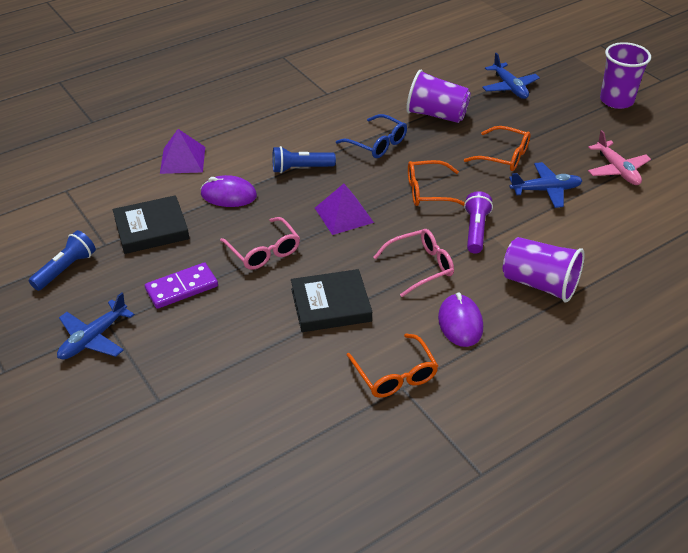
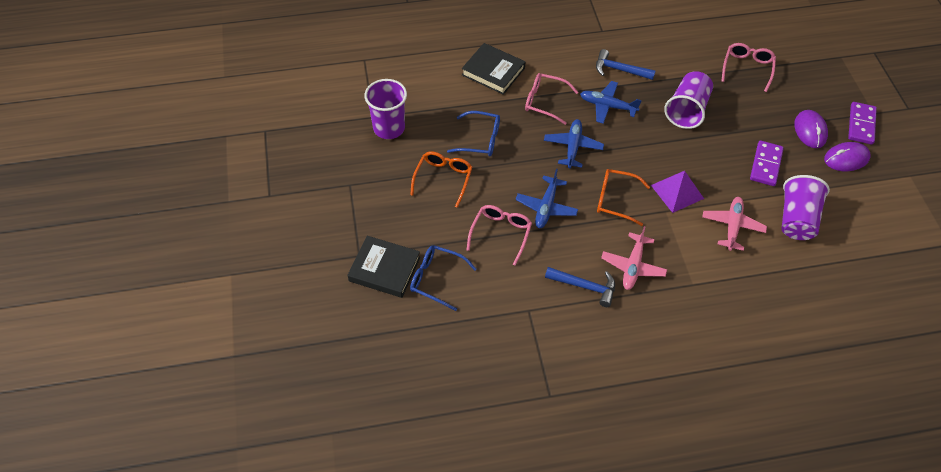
blue flashlight: 2 -> 0
blue glasses: 1 -> 2
blue hammer: 0 -> 2
orange glasses: 3 -> 2
pink glasses: 2 -> 3
pink plane: 1 -> 2
purple domino: 1 -> 2
purple flashlight: 1 -> 0
purple pyramid: 2 -> 1

